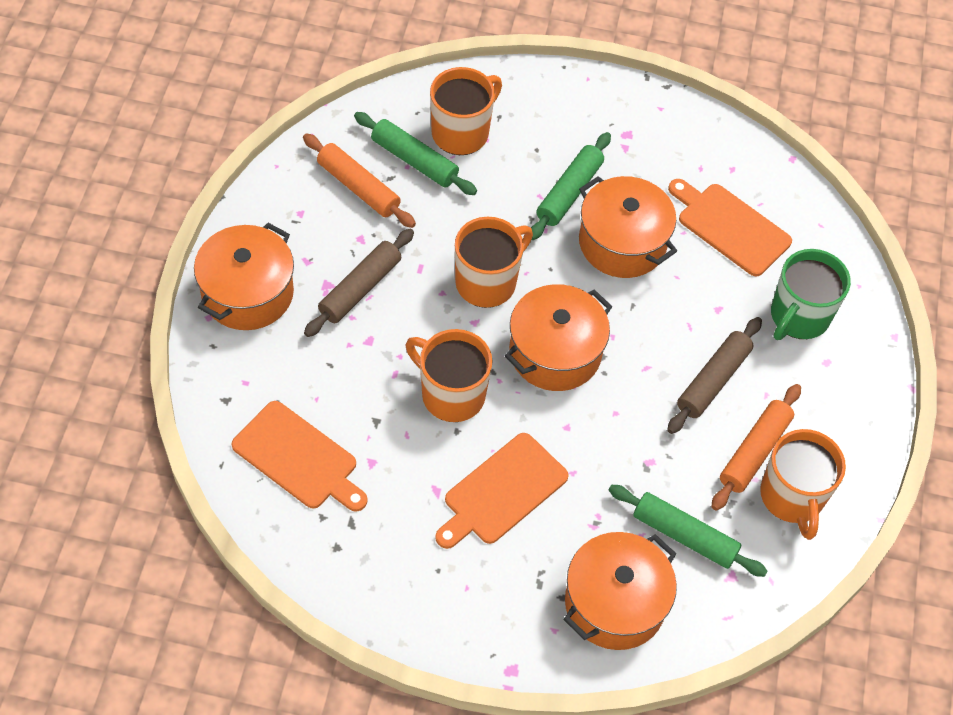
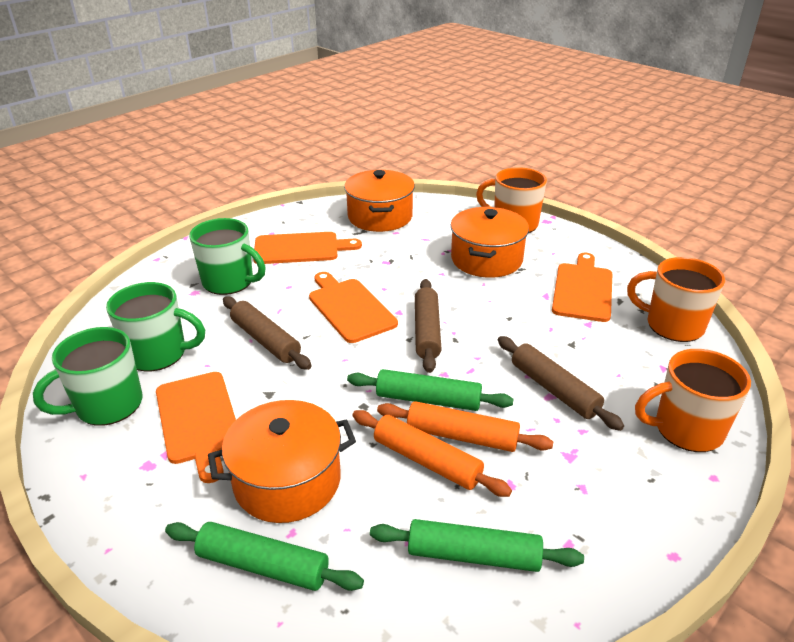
brown rolling pin: 2 -> 3
green mug: 1 -> 3
orange cutting board: 3 -> 4
orange mug: 4 -> 3
orange pot: 4 -> 3

